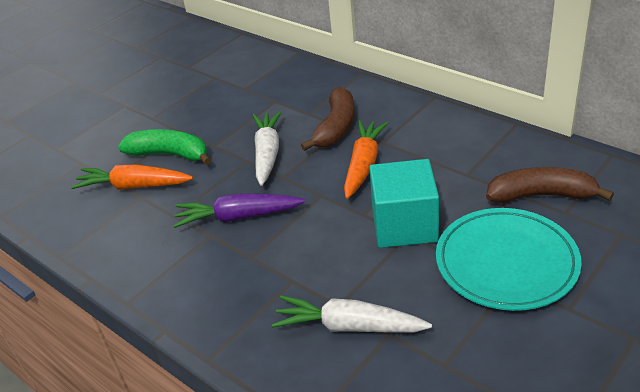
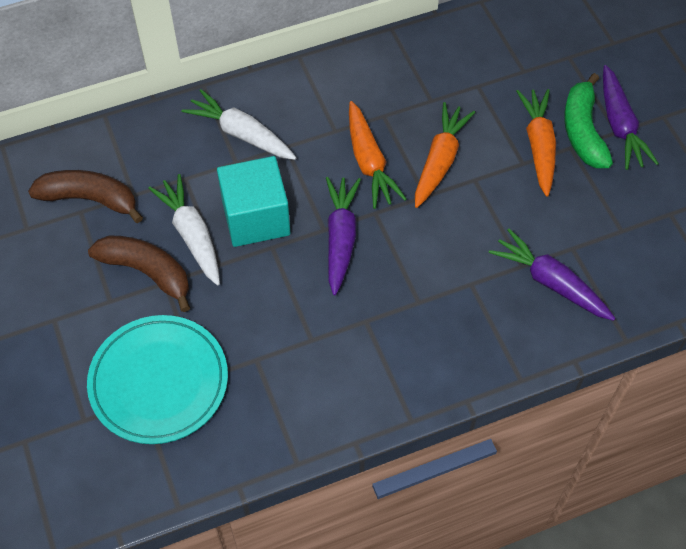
orange carrot: 2 -> 3
purple carrot: 1 -> 3

